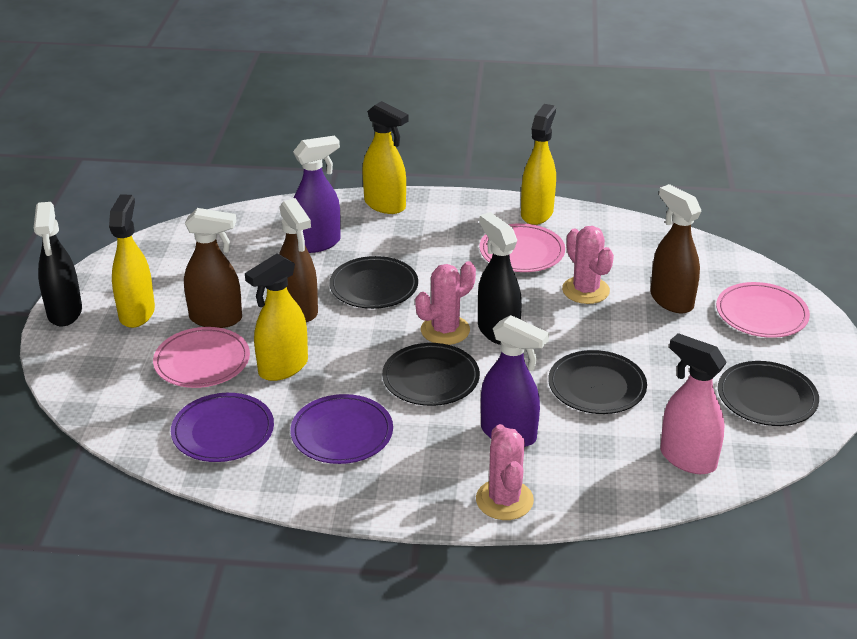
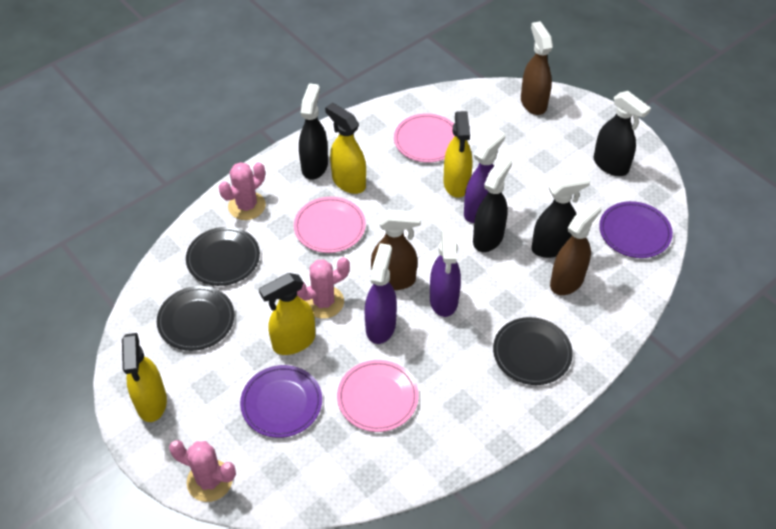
black plate: 4 -> 3
black spray bottle: 2 -> 4
pink spray bottle: 1 -> 0
purple spray bottle: 2 -> 3

